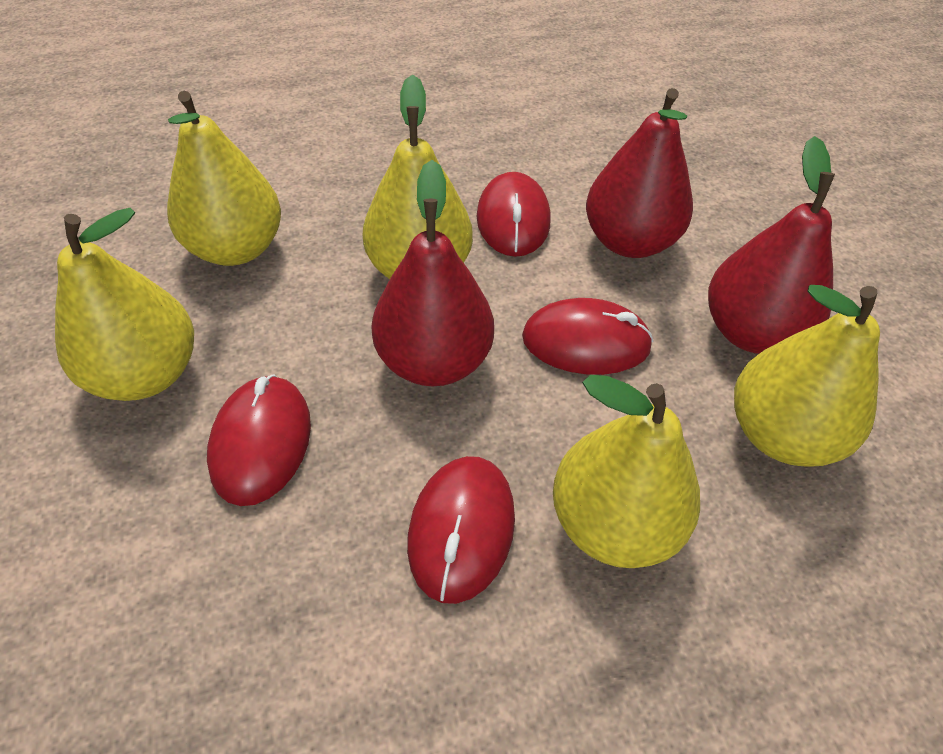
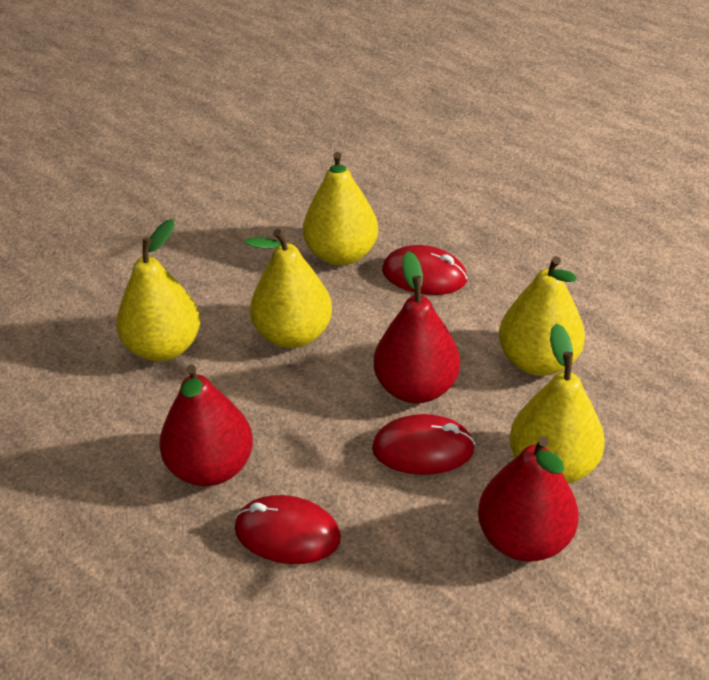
red mouse: 4 -> 3

